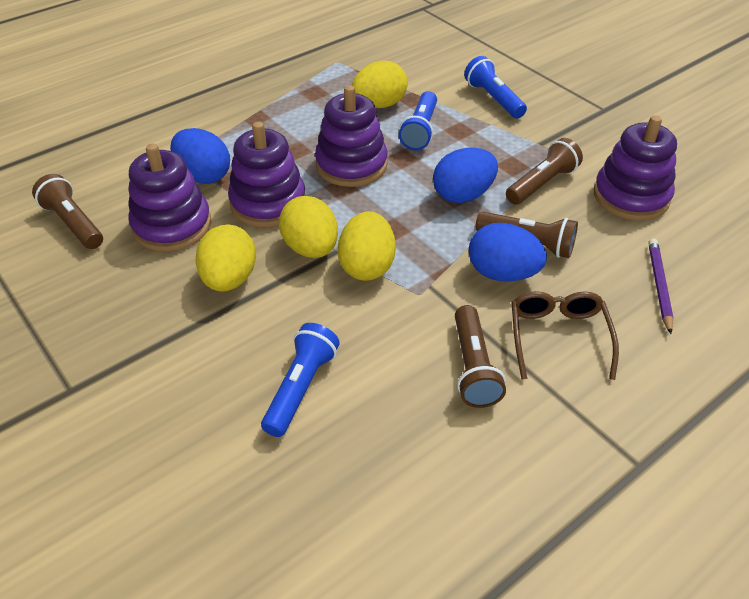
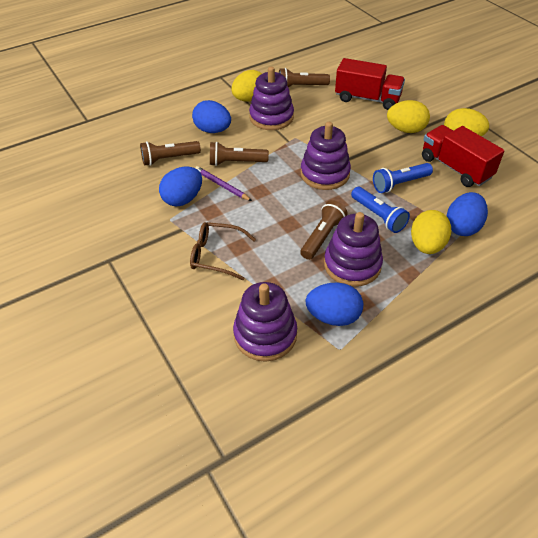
blue egg: 3 -> 4
blue flashlight: 3 -> 2
red truck: 0 -> 2

